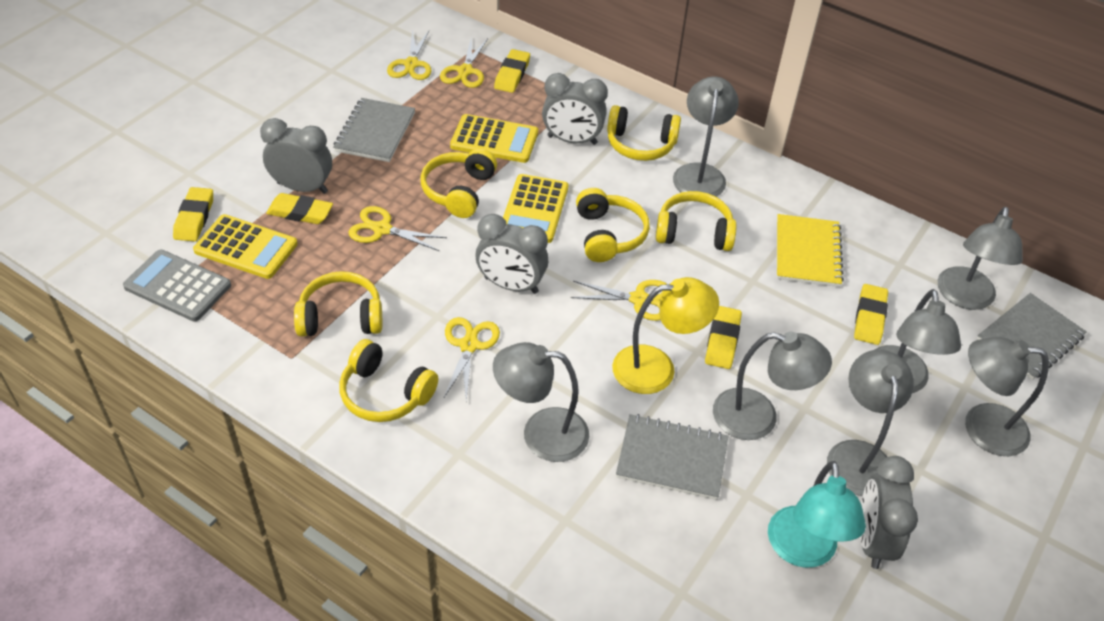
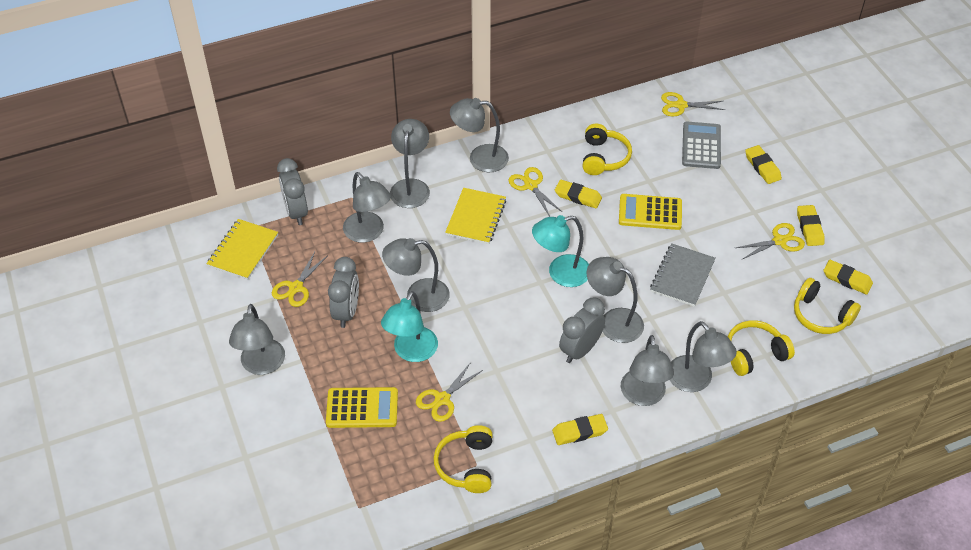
grey clock: 4 -> 3
grey lamp: 7 -> 8
grey notebook: 3 -> 1
turquoise lamp: 1 -> 2
yellow calculator: 3 -> 2
yellow headphones: 6 -> 4
yellow lamp: 1 -> 0
yellow notebook: 1 -> 2

